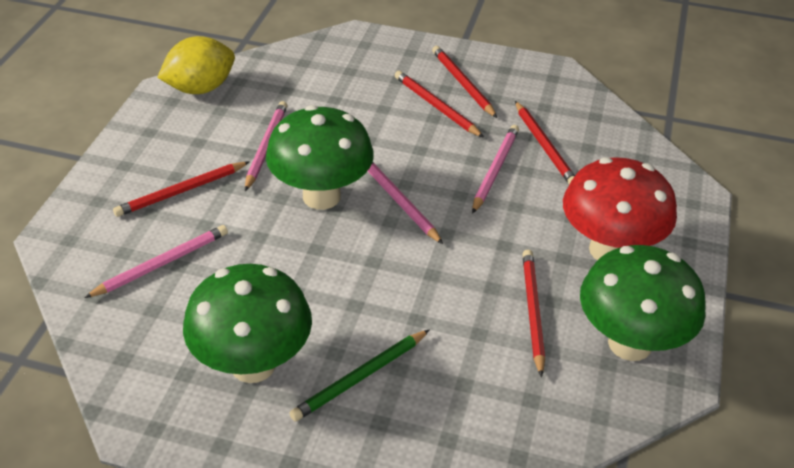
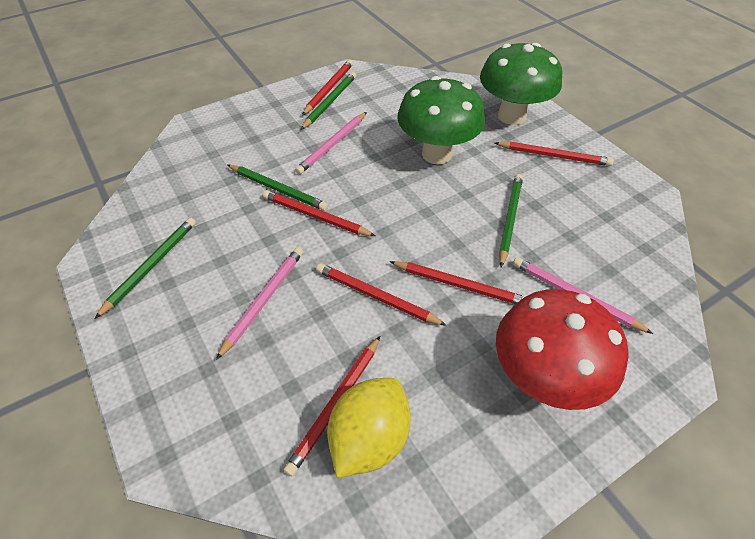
green mushroom: 3 -> 2
green pencil: 1 -> 4
pink pencil: 4 -> 3
red pencil: 5 -> 6

